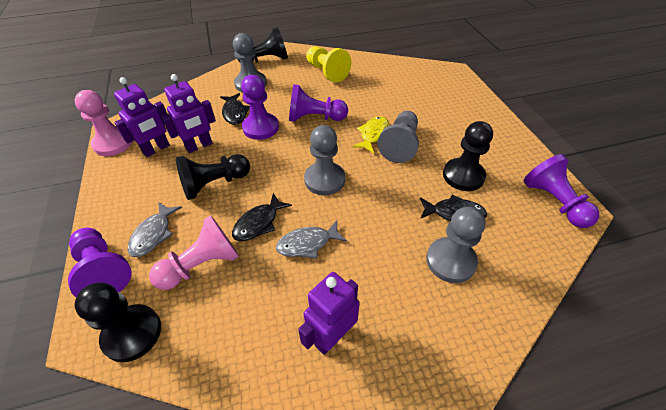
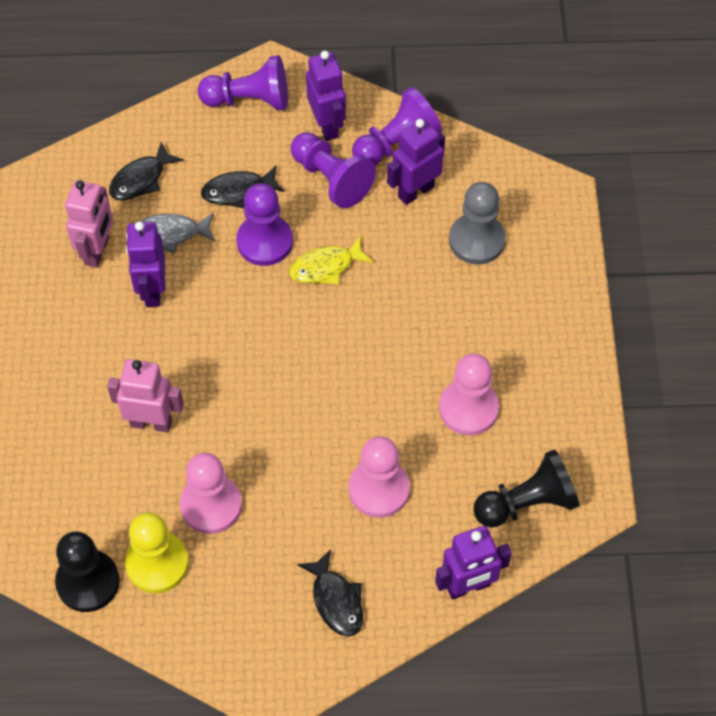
black pawn: 4 -> 2
grey fish: 2 -> 1
grey pawn: 4 -> 1
pink pawn: 2 -> 3
pink robot: 0 -> 2
purple robot: 3 -> 4

